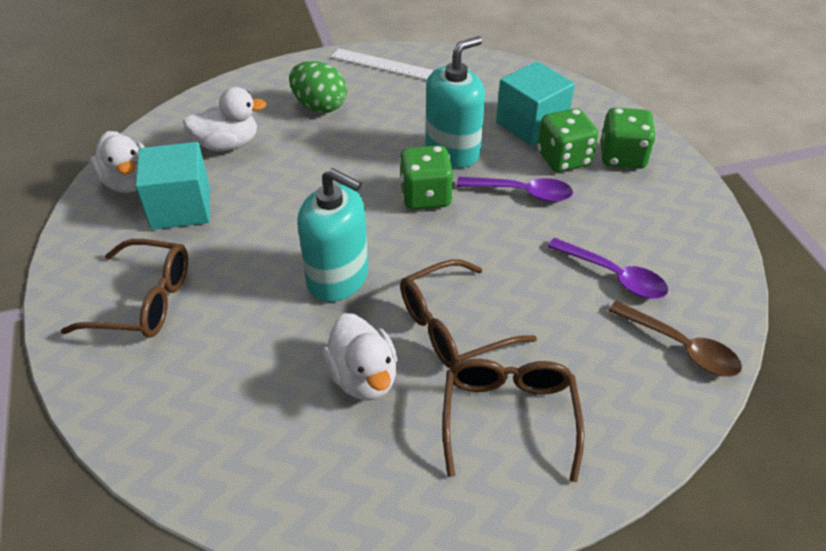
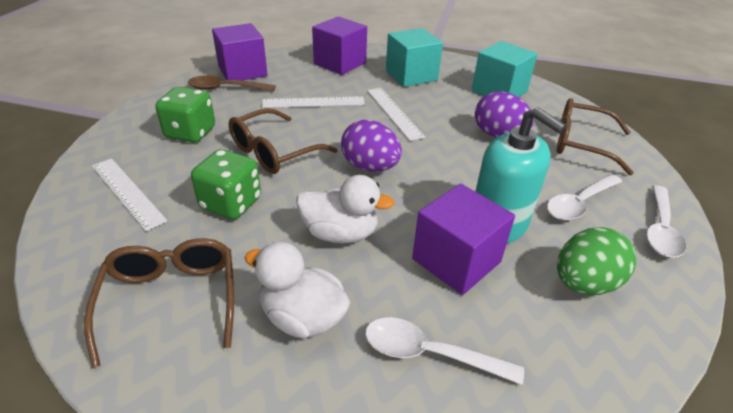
green dice: 3 -> 2
purple cube: 0 -> 3
purple egg: 0 -> 2
purple spoon: 2 -> 0
turquoise soap dispenser: 2 -> 1
white duck: 3 -> 2
white ruler: 1 -> 3
white spoon: 0 -> 3

